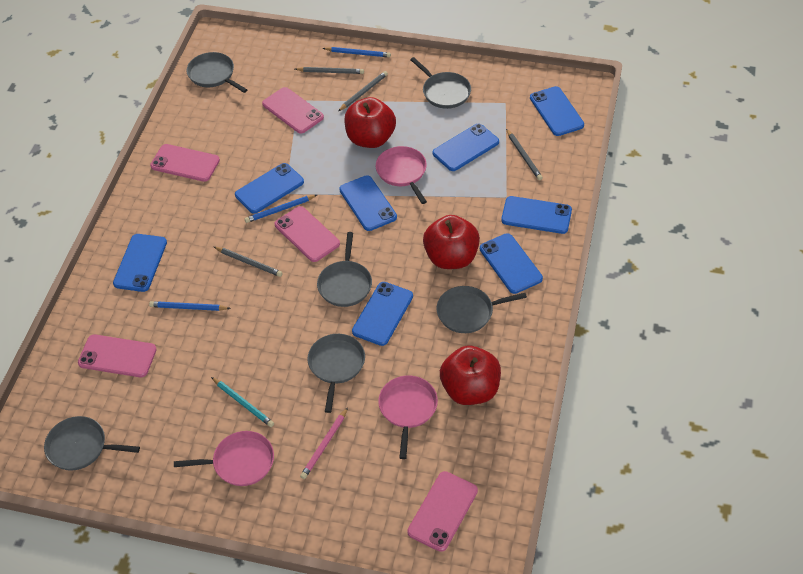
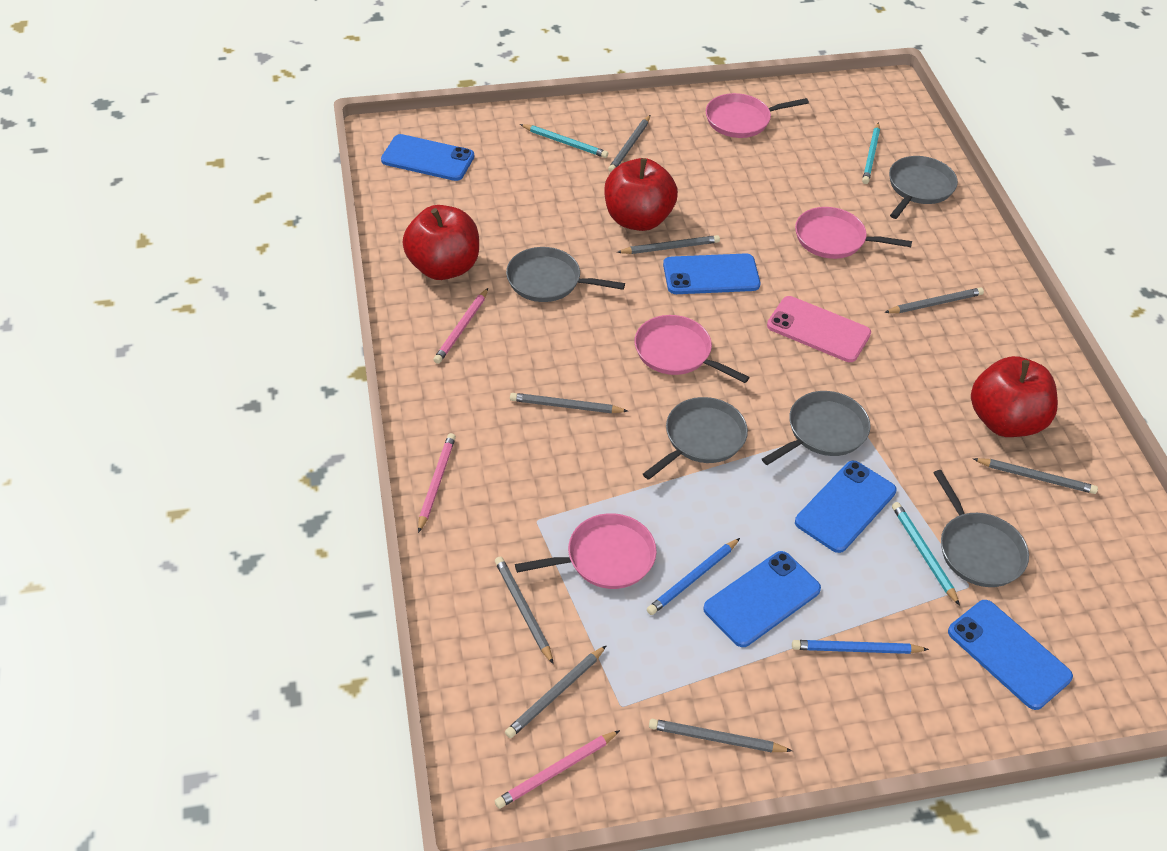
blue pencil: 3 -> 2
blue phone: 8 -> 5
grey pan: 6 -> 5
grey pencil: 4 -> 8
pink pan: 3 -> 4
pink pencil: 1 -> 3
pink phone: 5 -> 1
turquoise pencil: 1 -> 3

